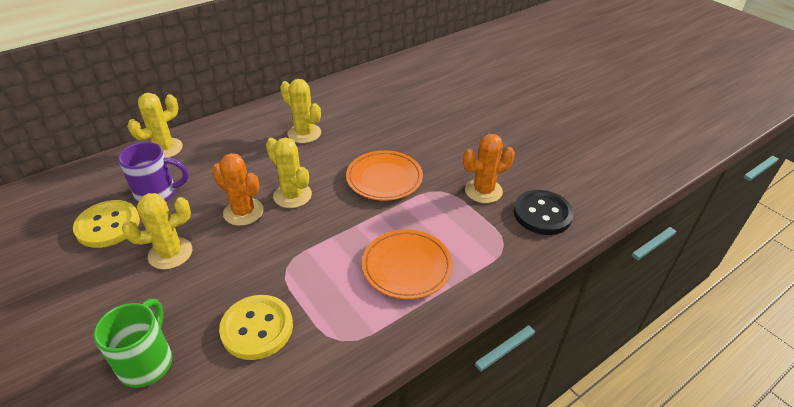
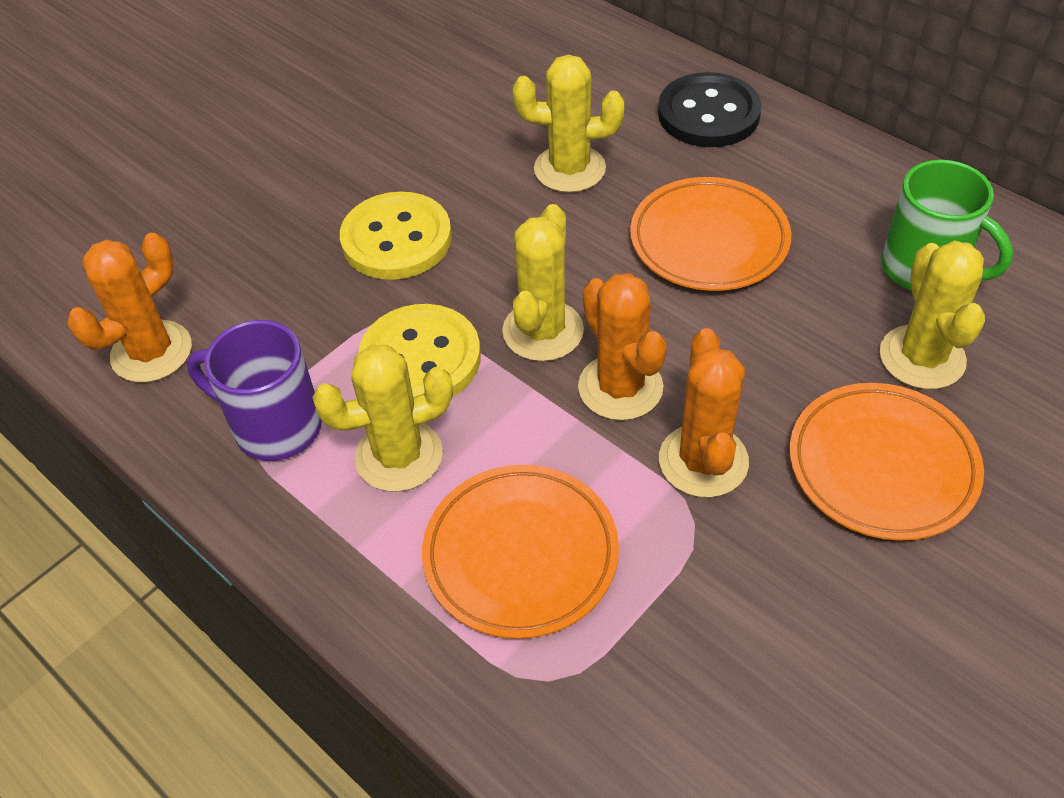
orange cactus: 2 -> 3
orange plate: 2 -> 3

